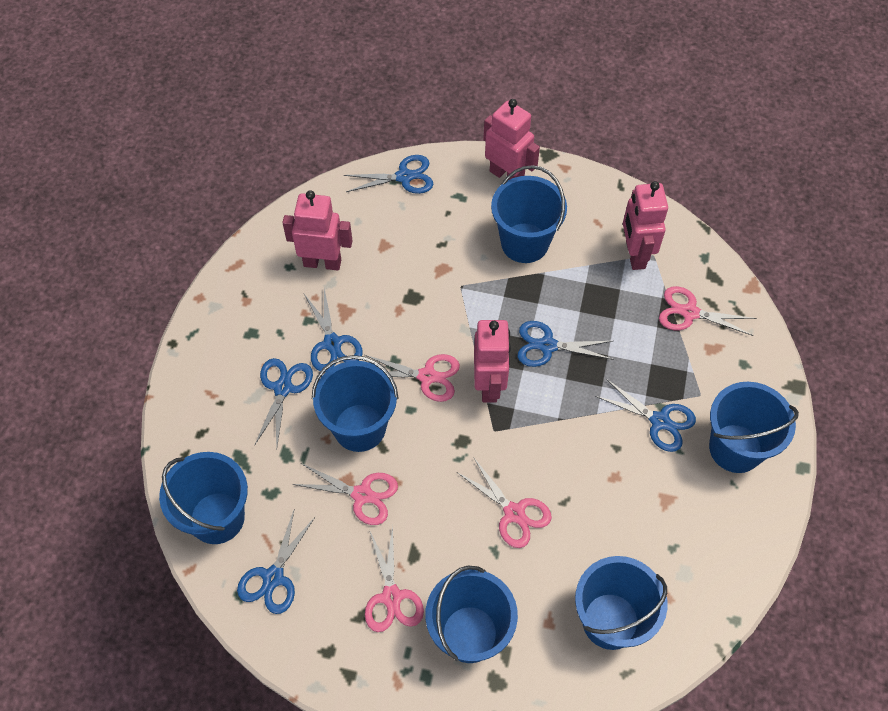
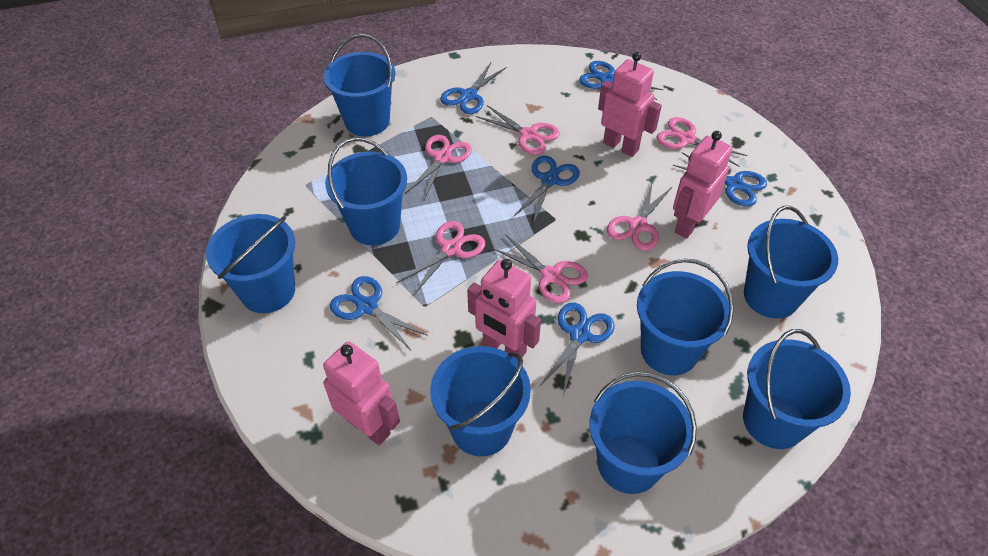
blue bucket: 6 -> 8
pink scissors: 5 -> 6

